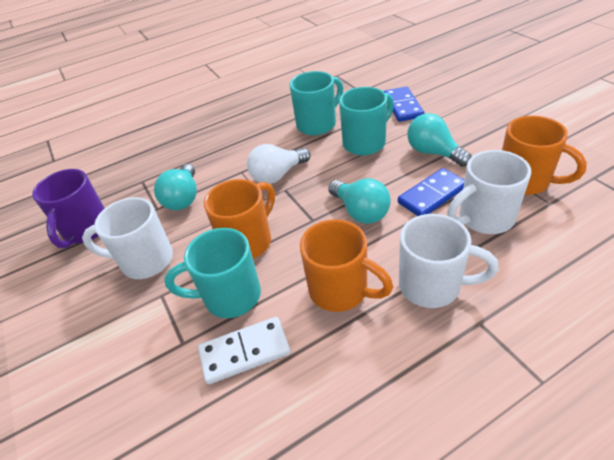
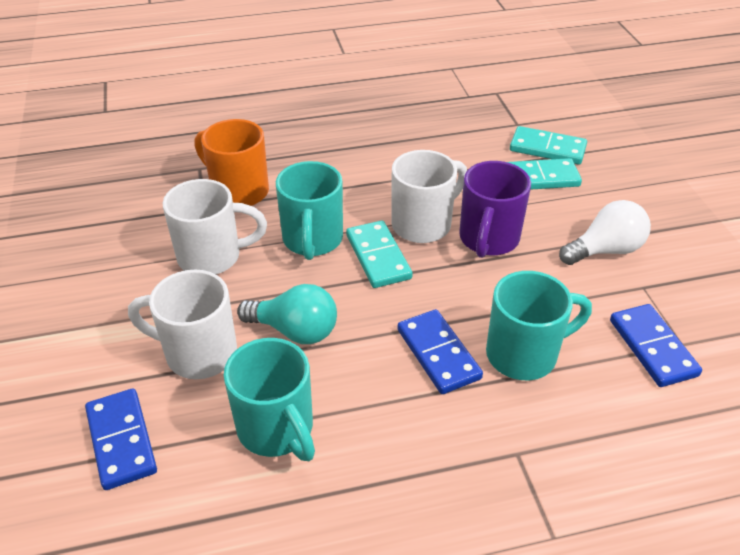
blue domino: 2 -> 3
orange mug: 3 -> 1
turquoise domino: 0 -> 3
turquoise light bulb: 3 -> 1
white domino: 1 -> 0

